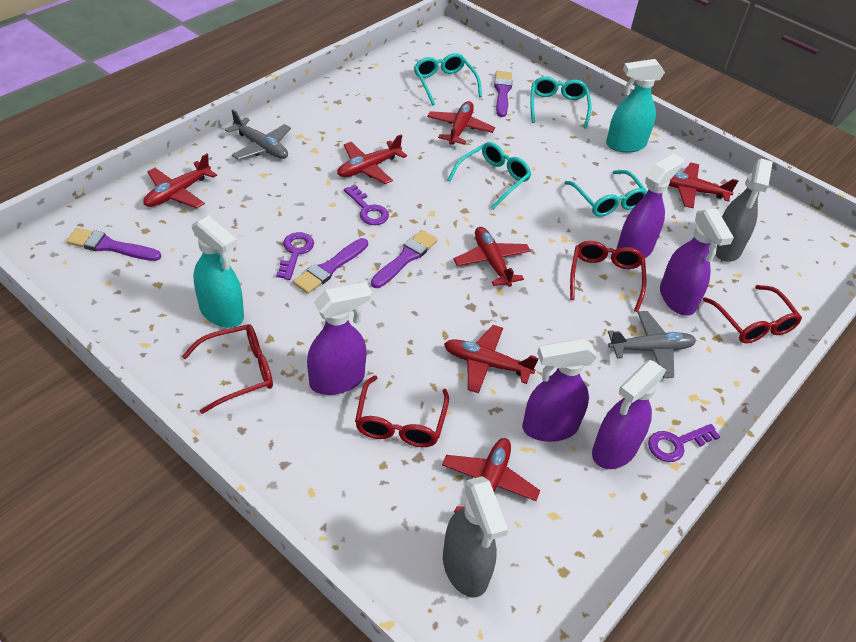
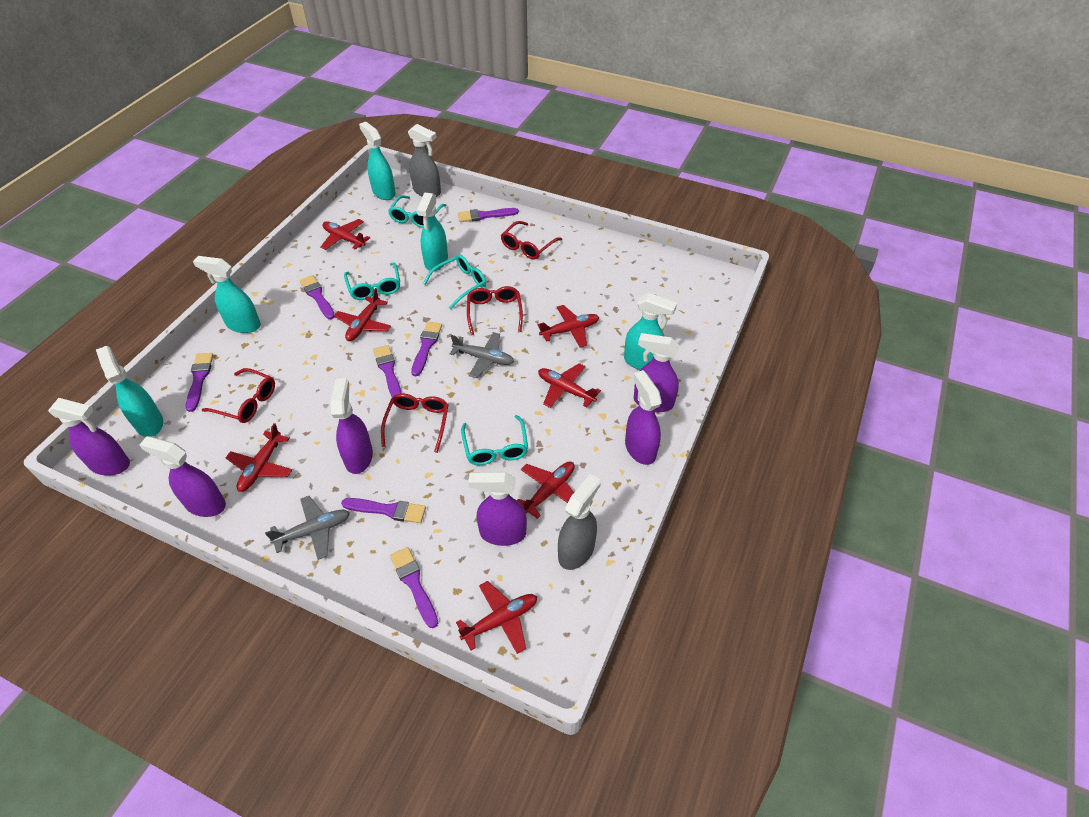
purple brush: 4 -> 7
purple key: 3 -> 0
purple spray bottle: 5 -> 6
turquoise spray bottle: 2 -> 5

